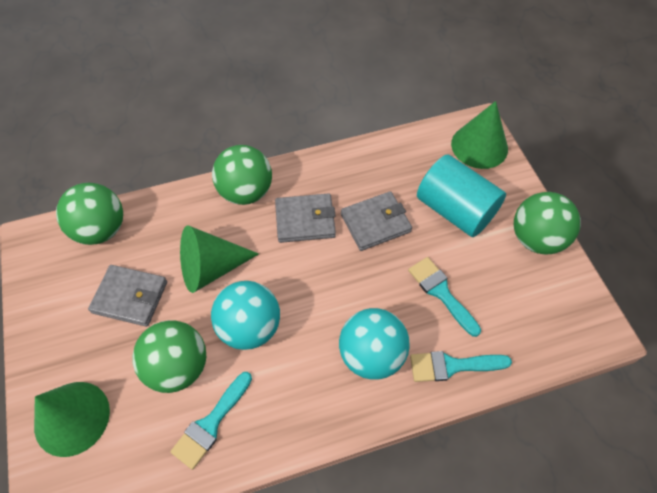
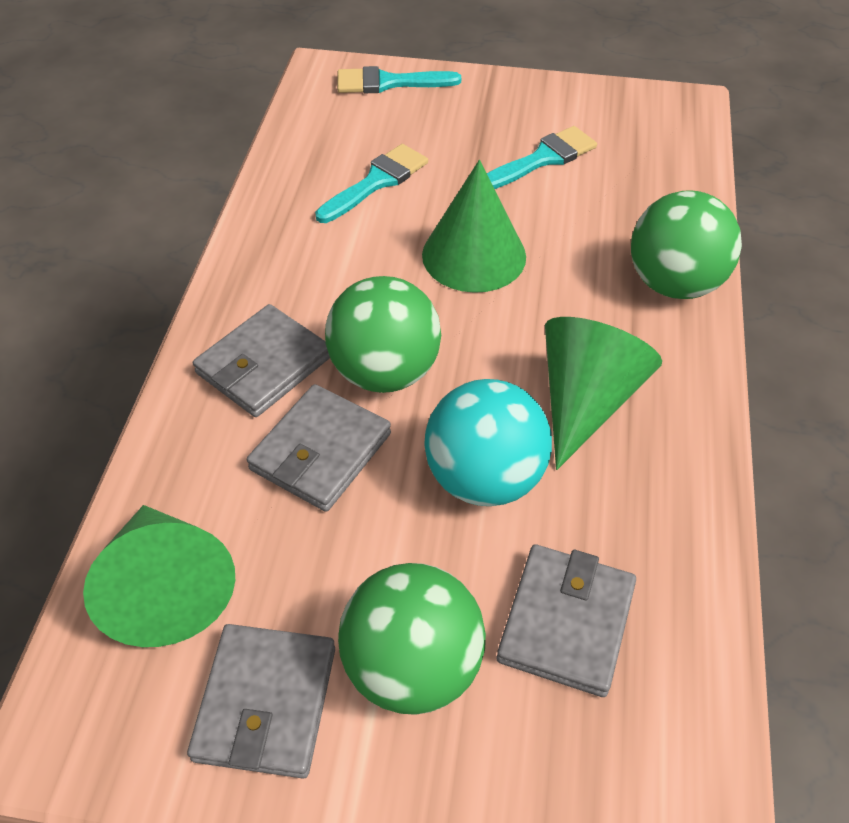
green ball: 4 -> 3
grey wallet: 3 -> 4
turquoise ball: 2 -> 1
turquoise cylinder: 1 -> 0

